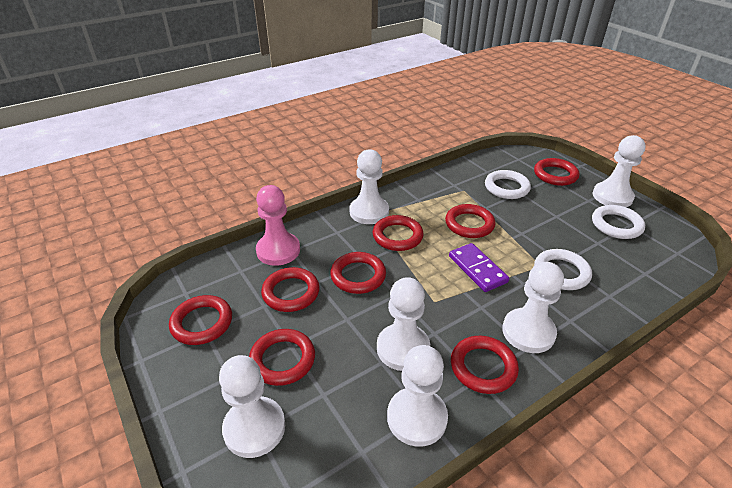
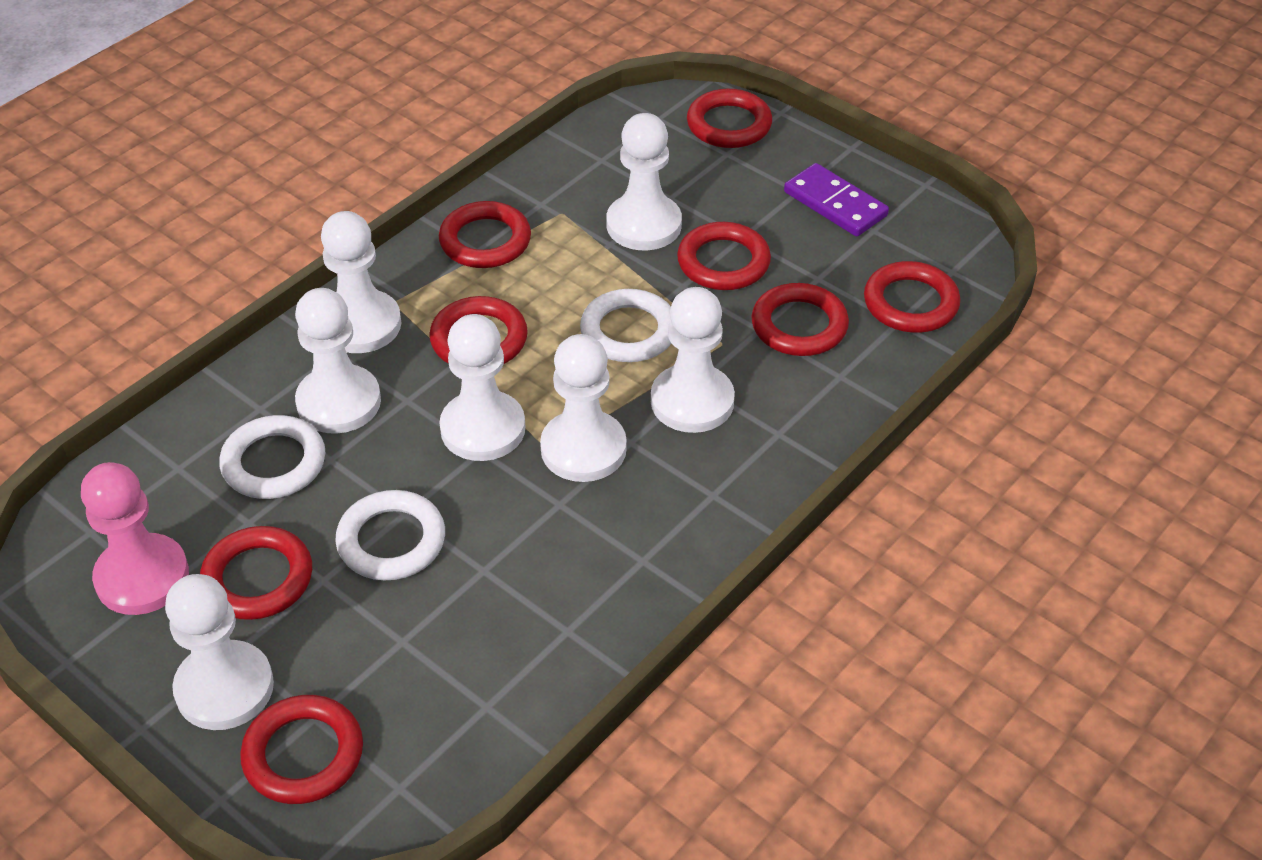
white pawn: 6 -> 7

